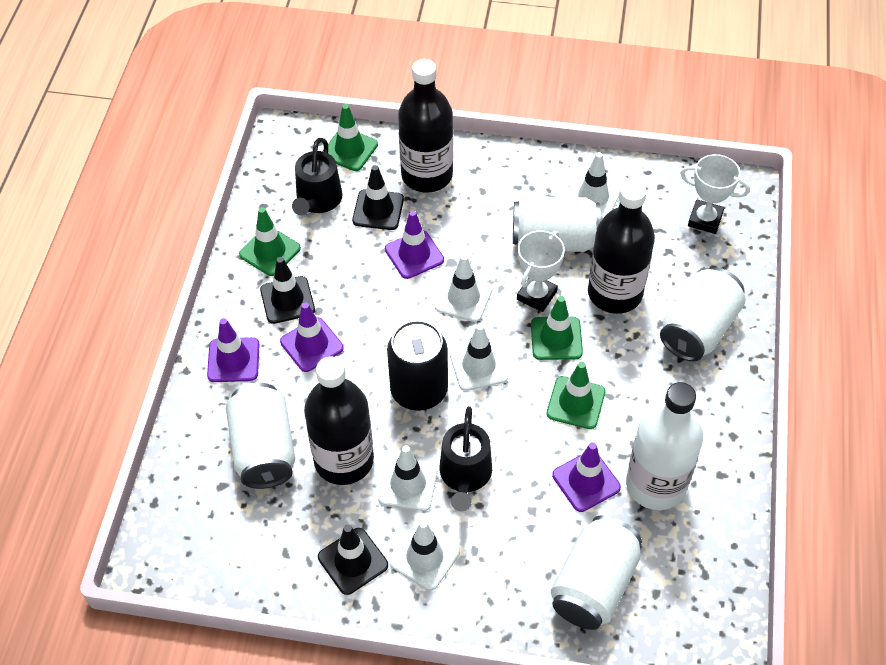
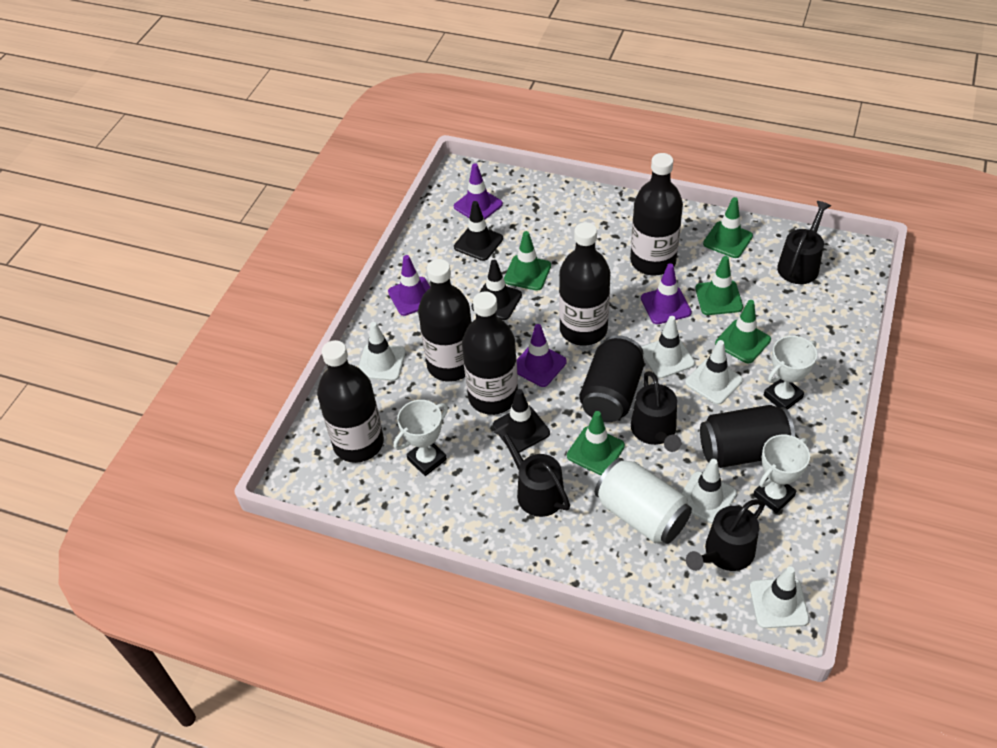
black bottle: 3 -> 5
black can: 1 -> 2
black watering can: 2 -> 4
green traffic cone: 4 -> 5
white bottle: 1 -> 0
white can: 4 -> 1
white trophy: 2 -> 3

